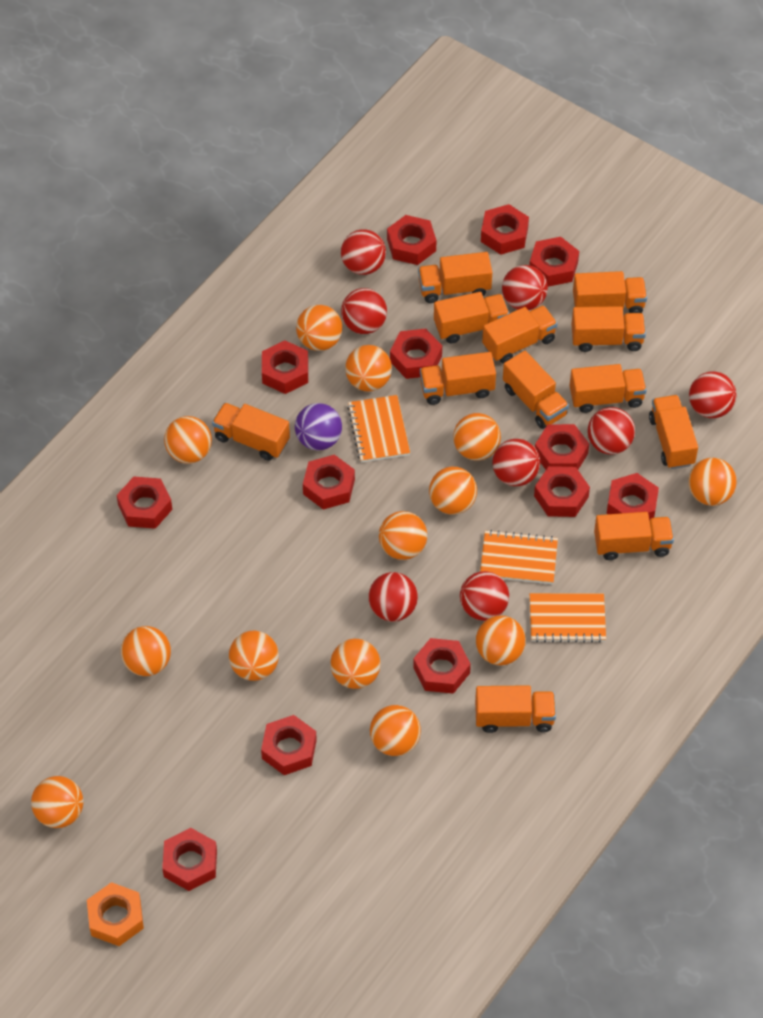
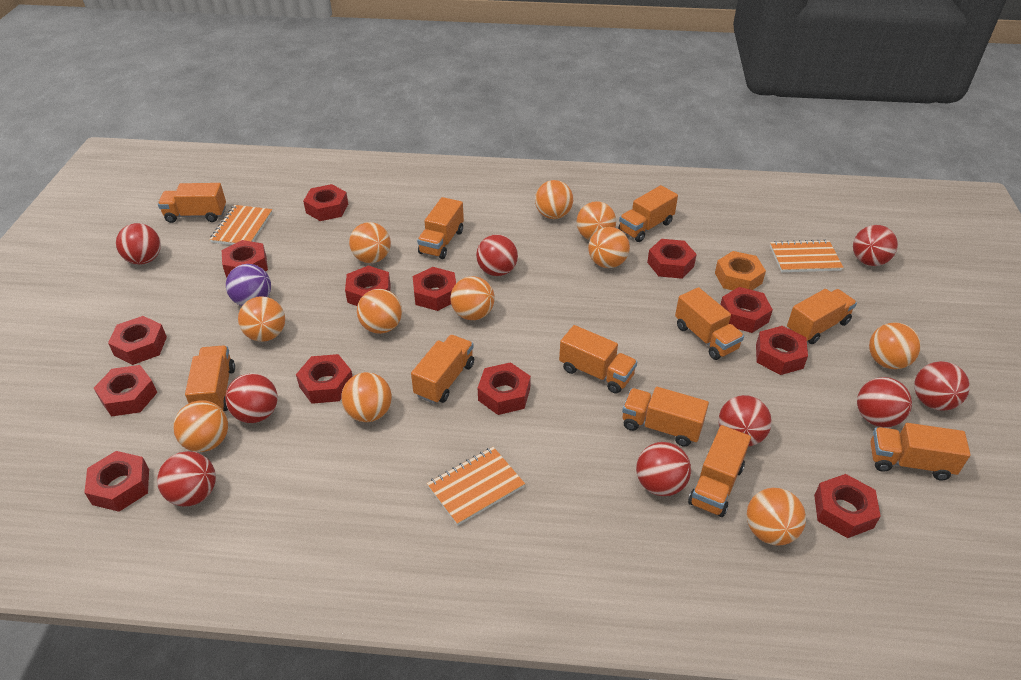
orange ball: 13 -> 11
orange truck: 12 -> 11
red ball: 8 -> 9

